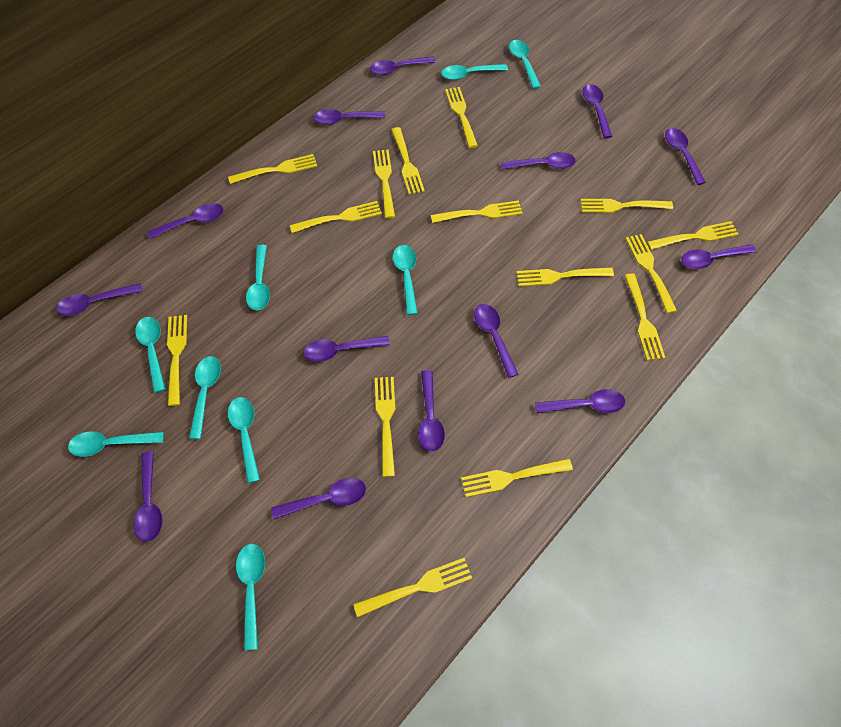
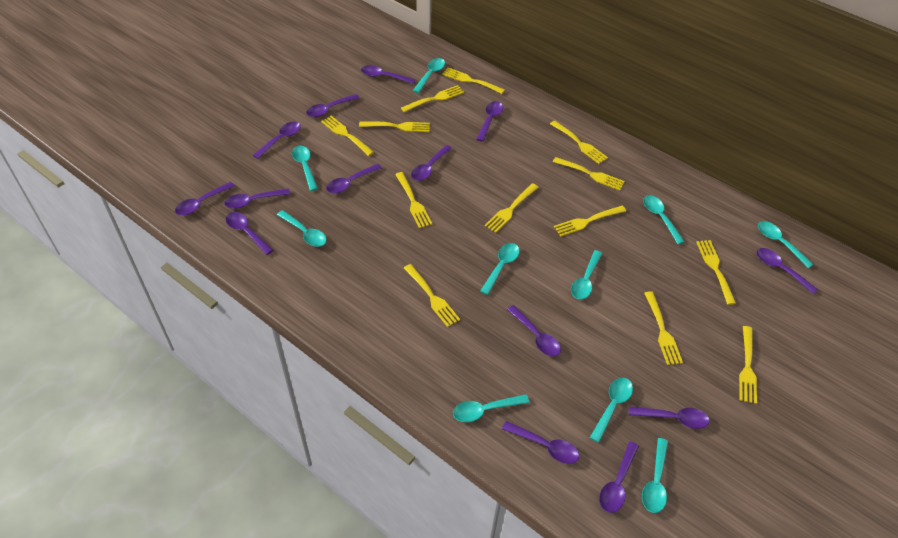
turquoise spoon: 9 -> 10
yellow fork: 15 -> 13

